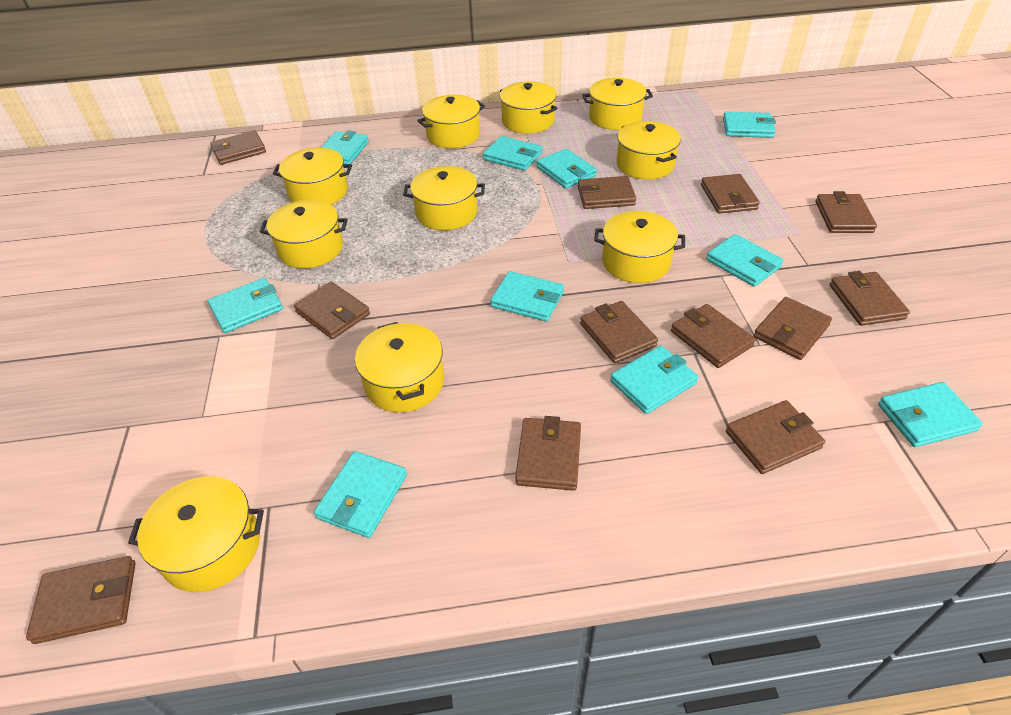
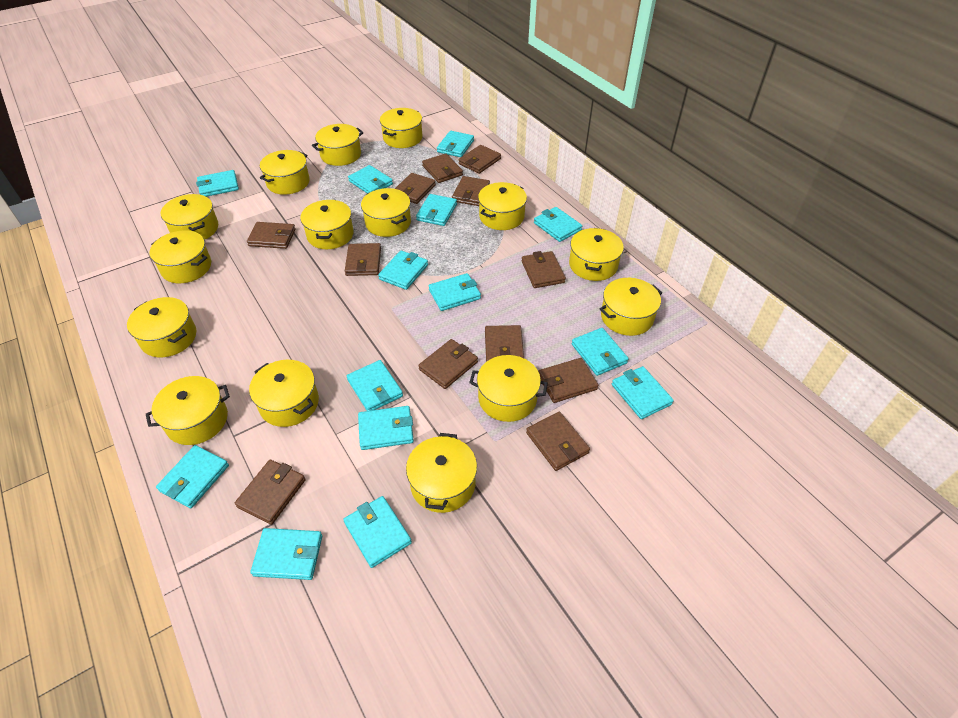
turquoise wallet: 10 -> 14
yellow pot: 10 -> 15

